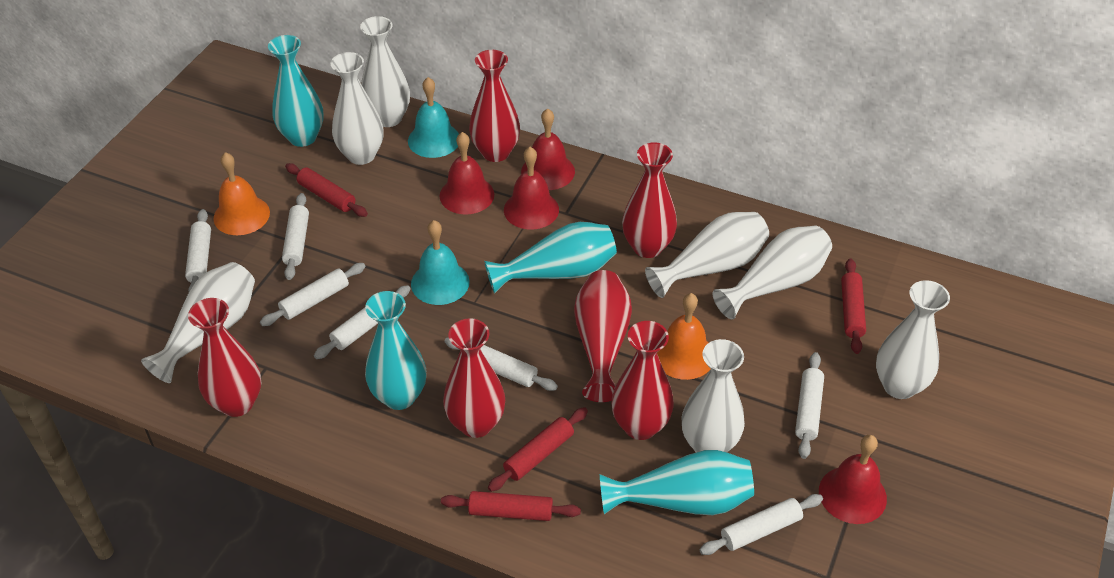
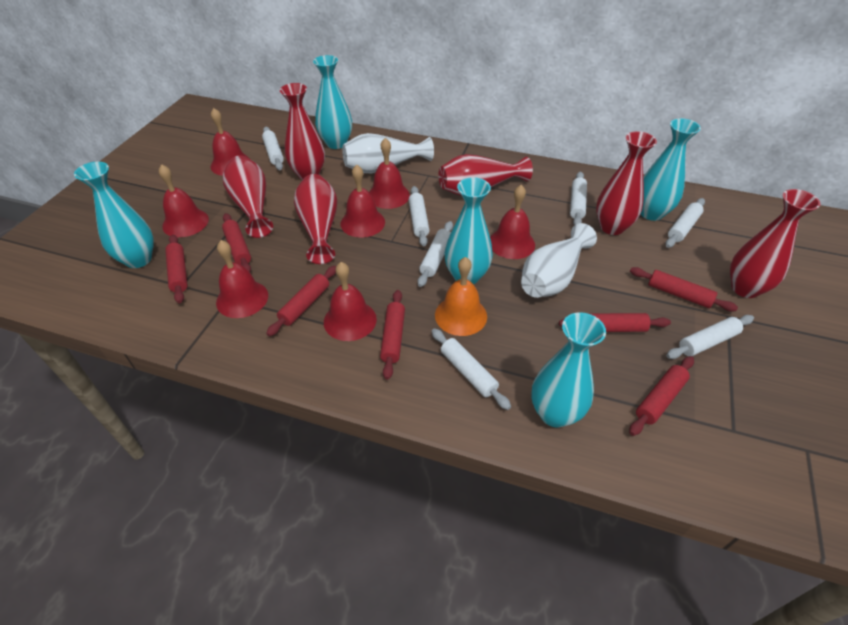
orange bell: 2 -> 1
red bell: 4 -> 7
red rolling pin: 4 -> 7
turquoise bell: 2 -> 0
turquoise vase: 4 -> 5
white vase: 7 -> 2

